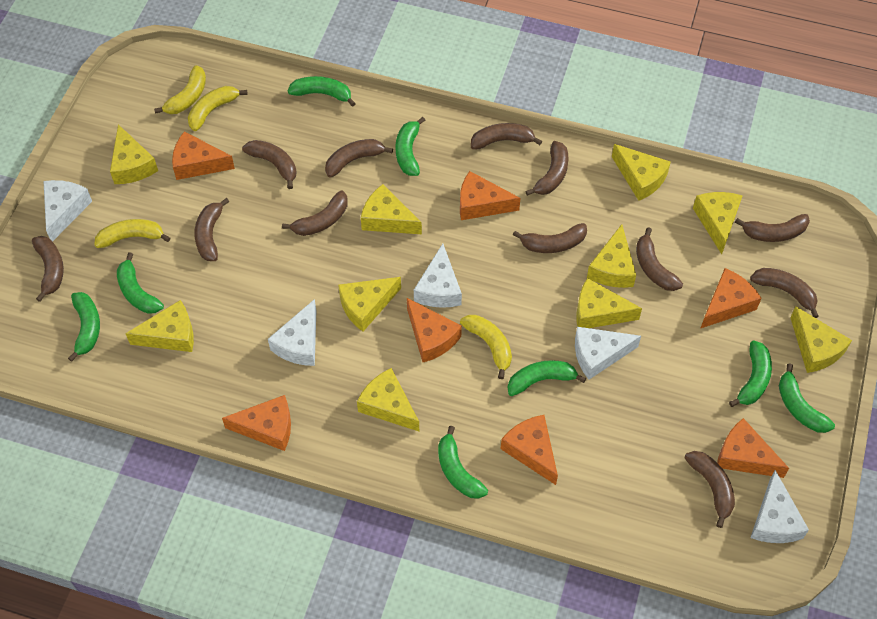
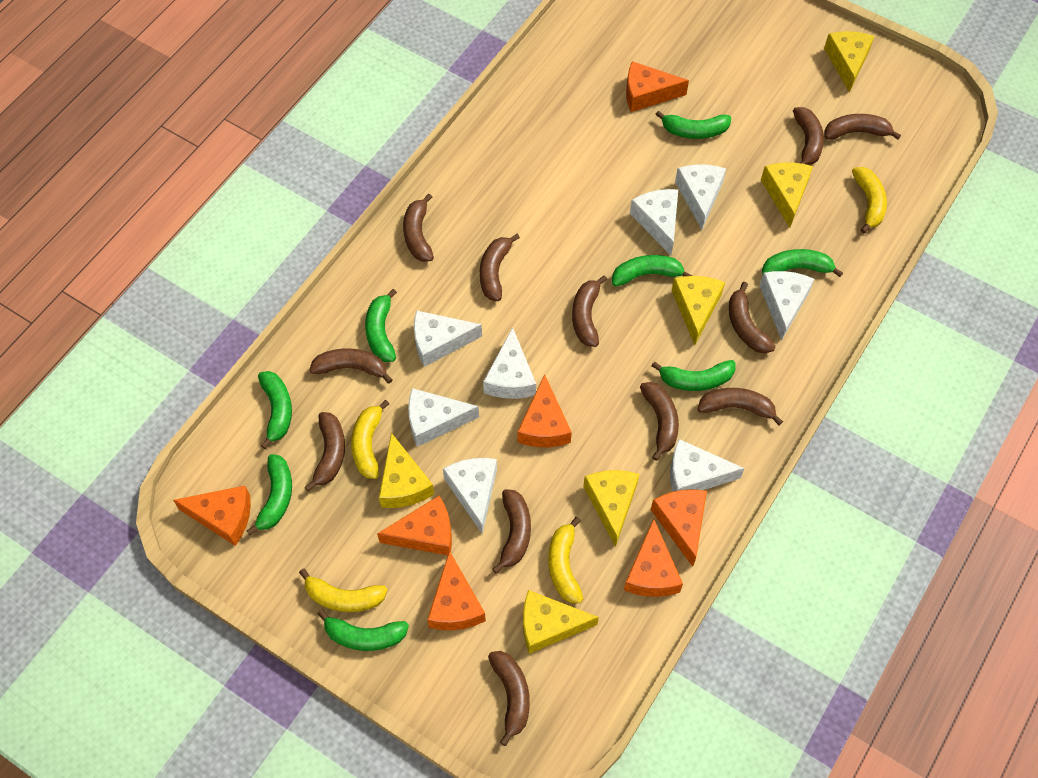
white cheese: 5 -> 8
yellow cheese: 10 -> 6

